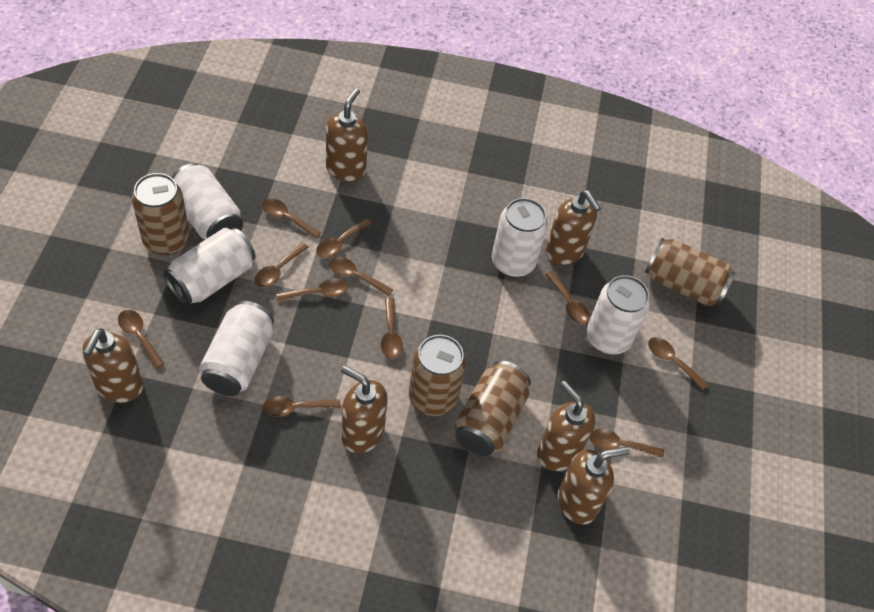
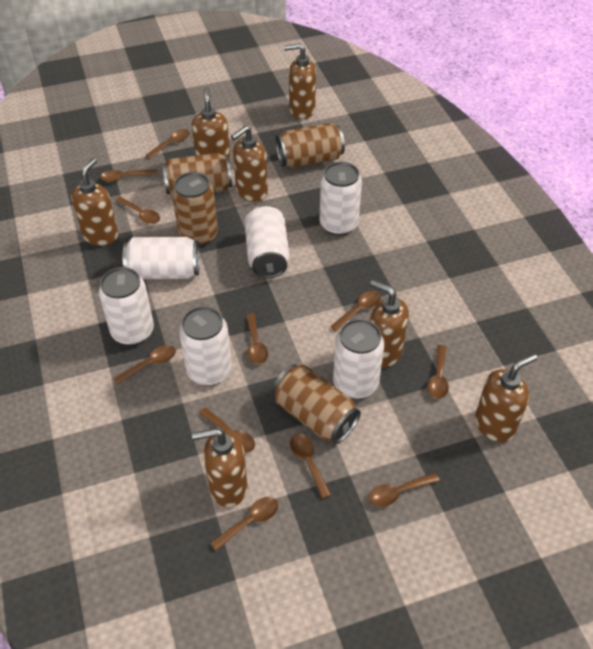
brown soap dispenser: 6 -> 7
white can: 5 -> 6

